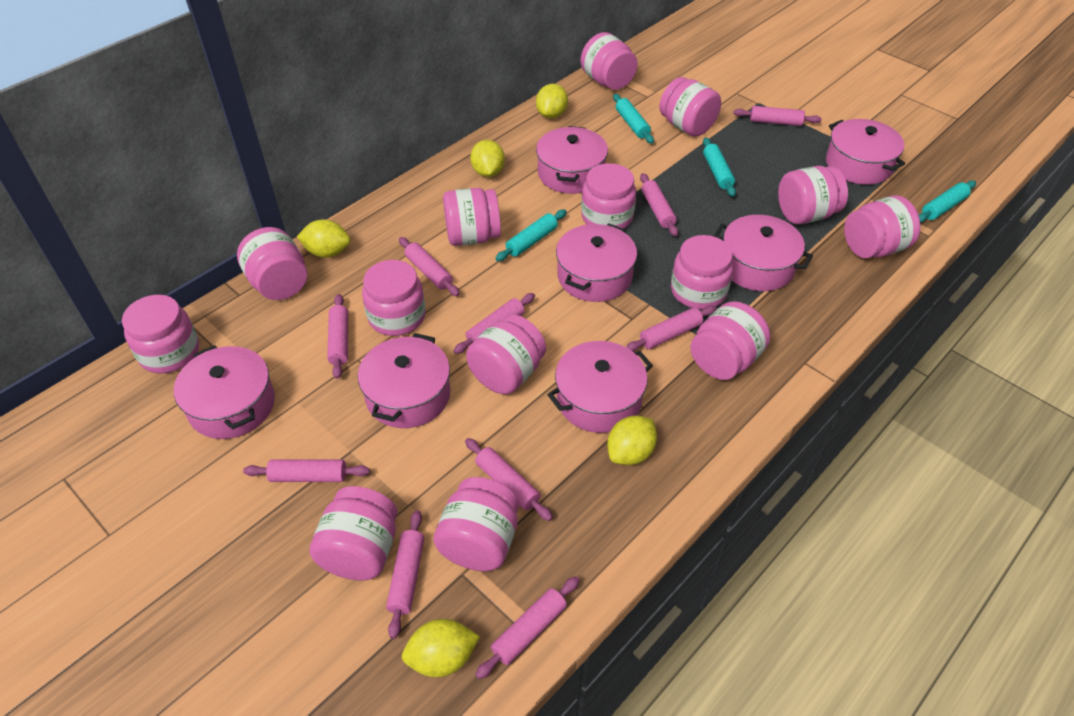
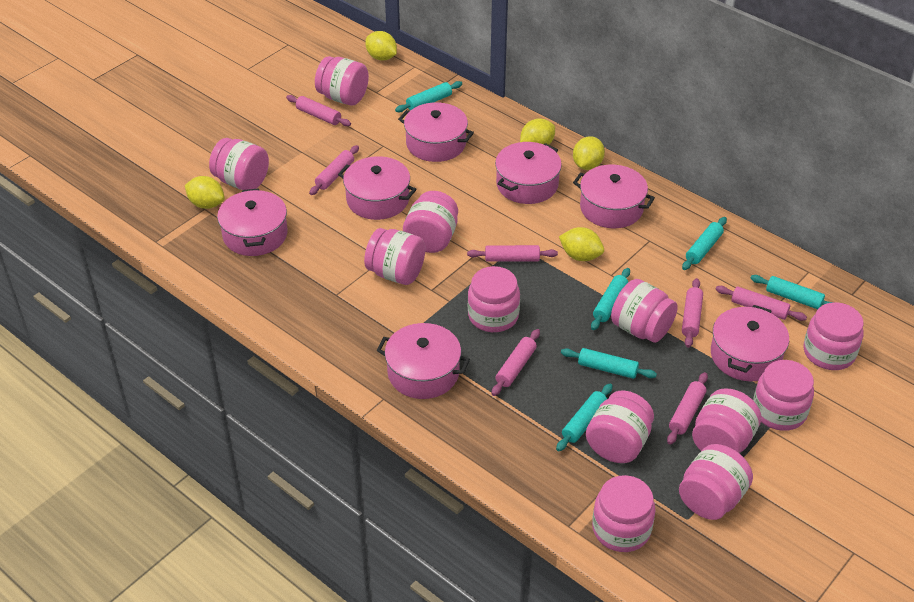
pink jar: 14 -> 12
pink rolling pin: 10 -> 7
turquoise rolling pin: 4 -> 6

